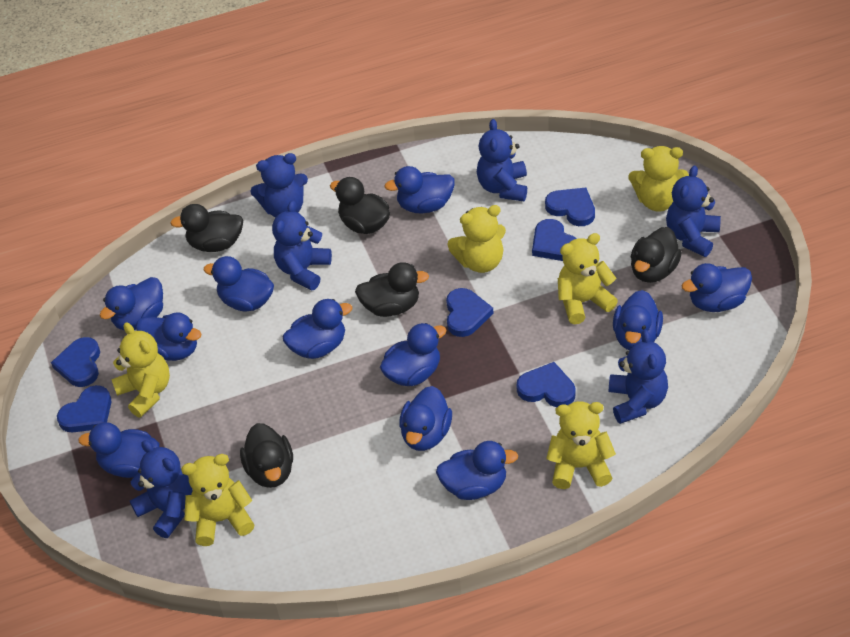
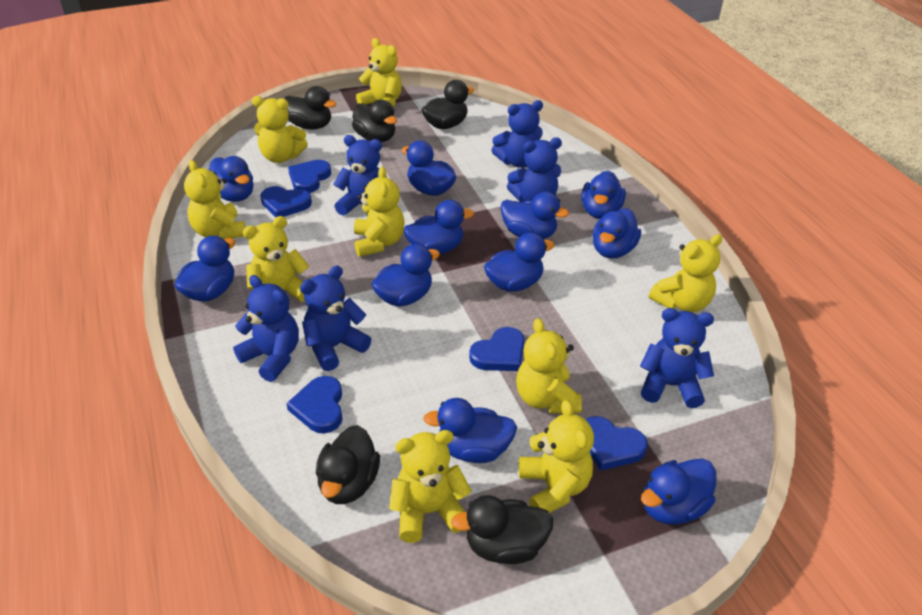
blue heart: 6 -> 5
yellow teddy bear: 6 -> 9

